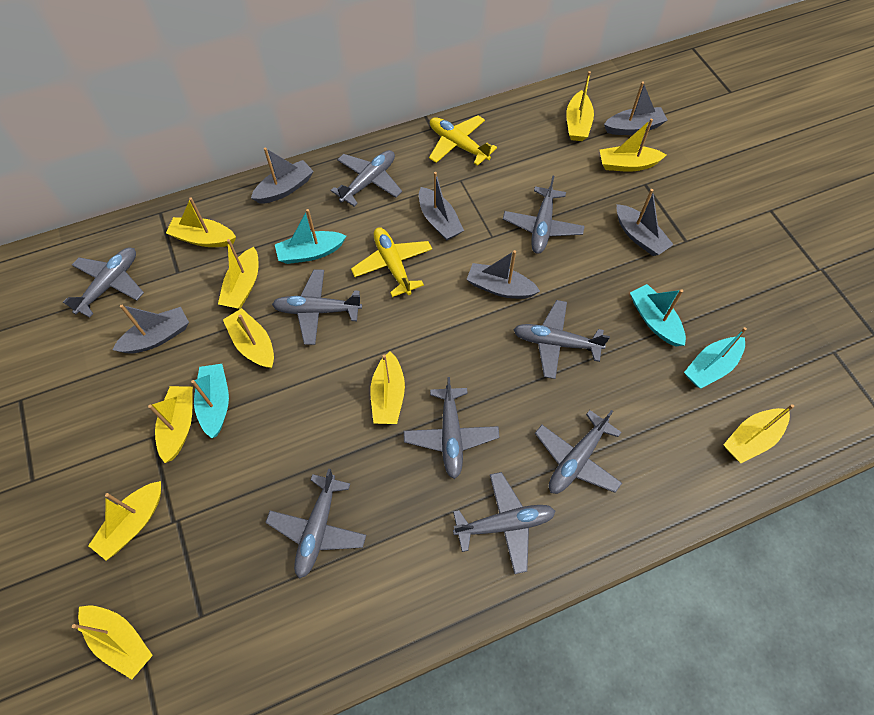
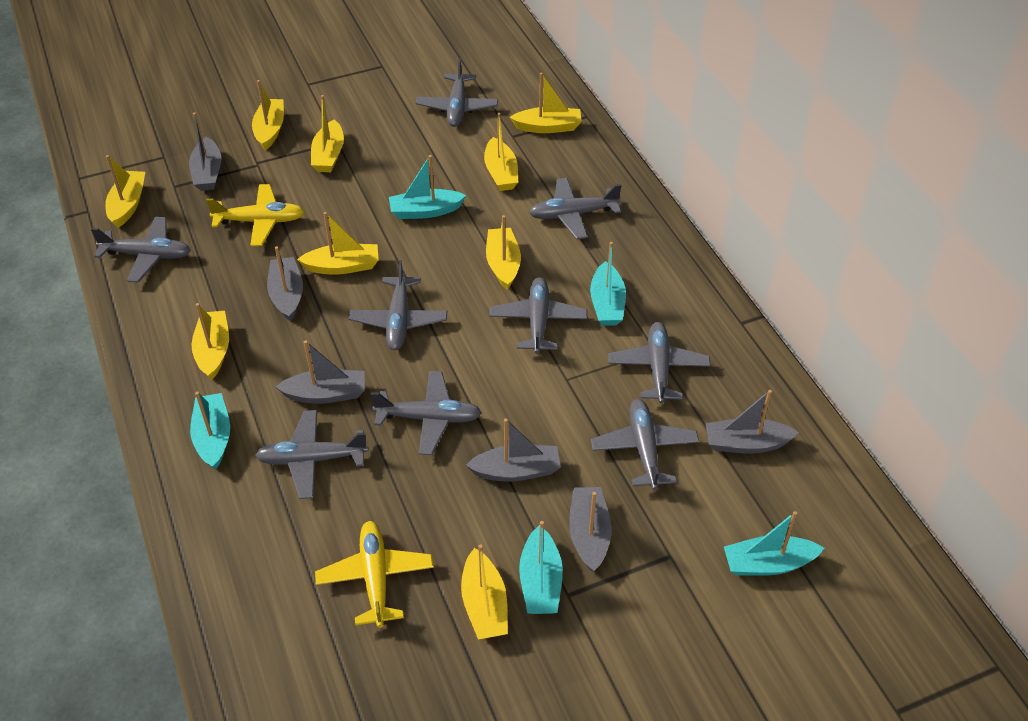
turquoise boat: 4 -> 5
yellow boat: 10 -> 9

